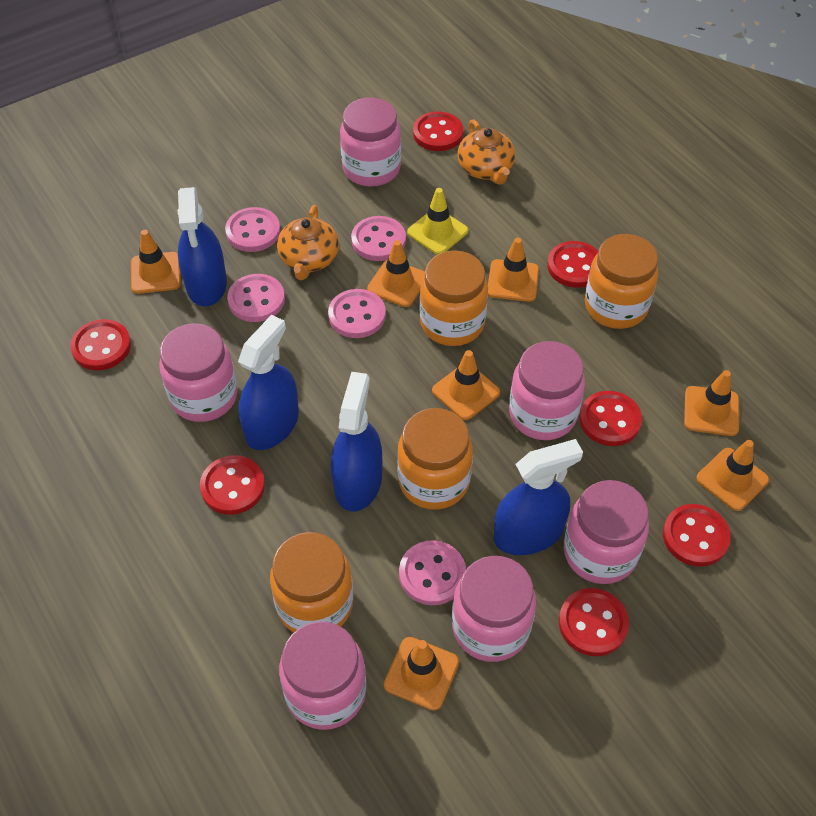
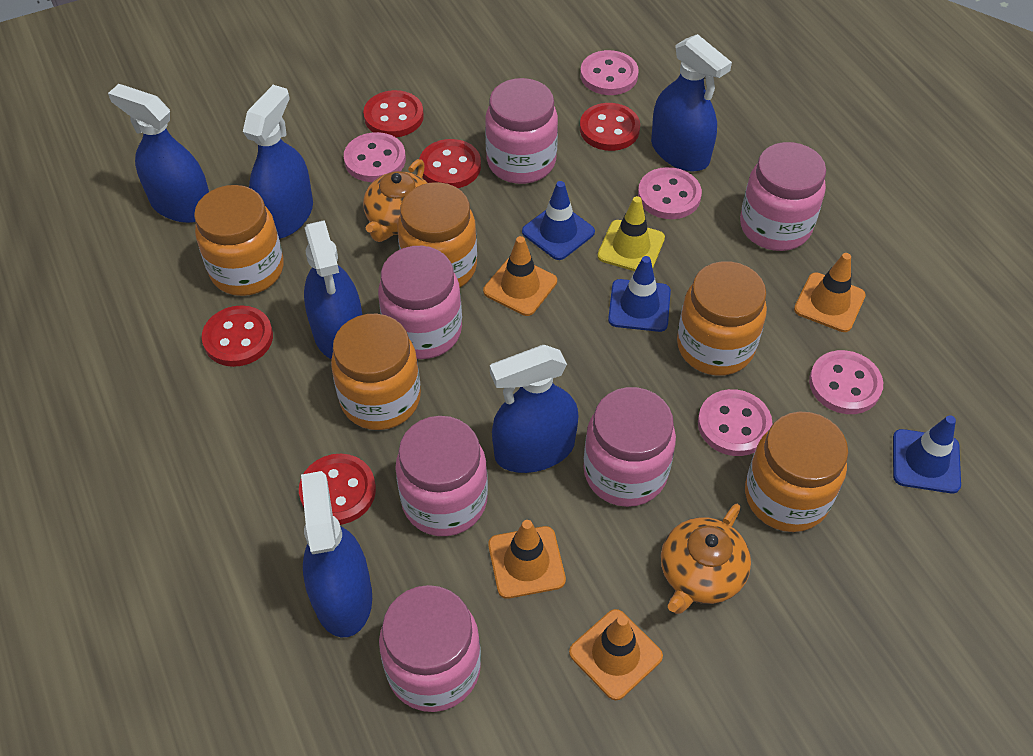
blue spray bottle: 4 -> 6
blue traffic cone: 0 -> 3
orange jar: 4 -> 5
orange traffic cone: 7 -> 4
red button: 7 -> 5

